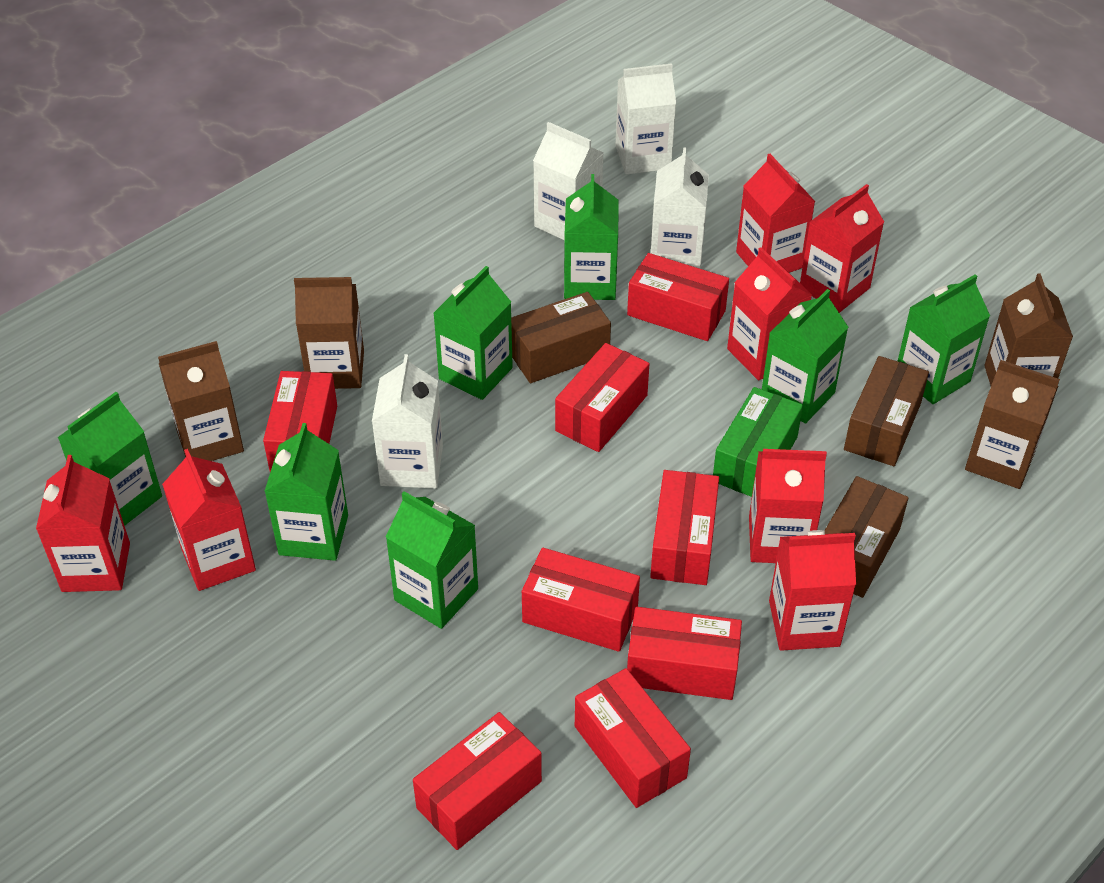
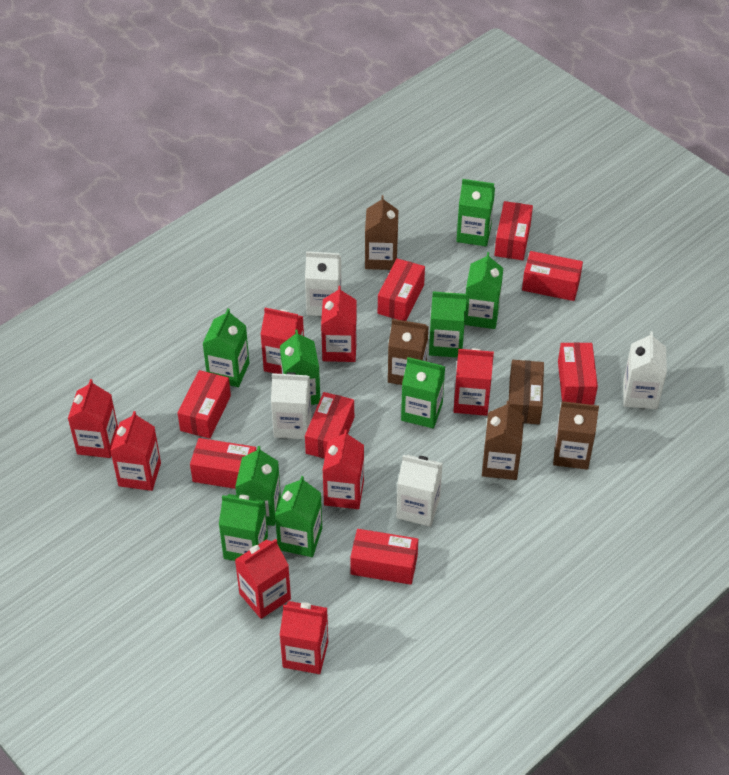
brown box: 3 -> 1
green box: 1 -> 0
green carton: 7 -> 9
red carton: 7 -> 8

